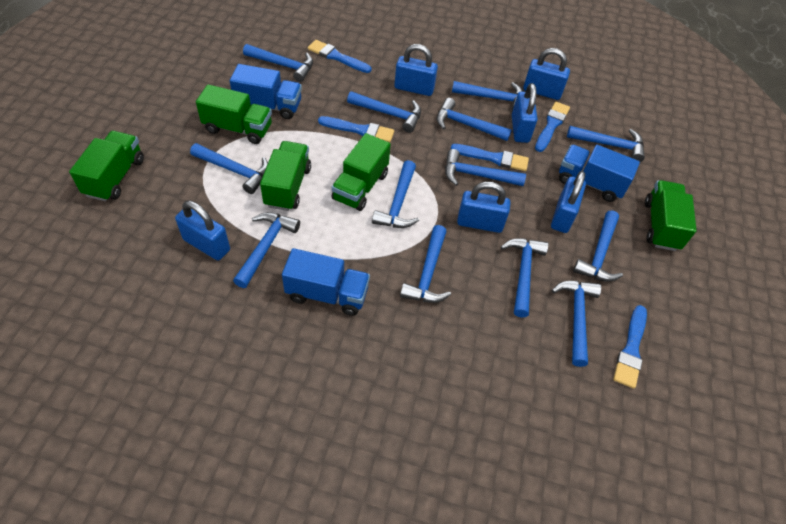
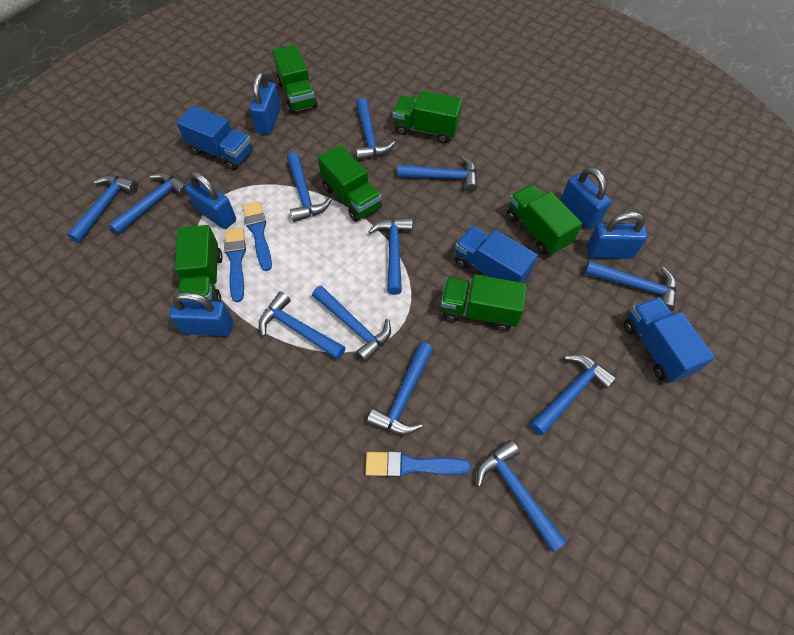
blue brush: 5 -> 3
blue hammer: 13 -> 12
blue padlock: 6 -> 5
green truck: 5 -> 6

